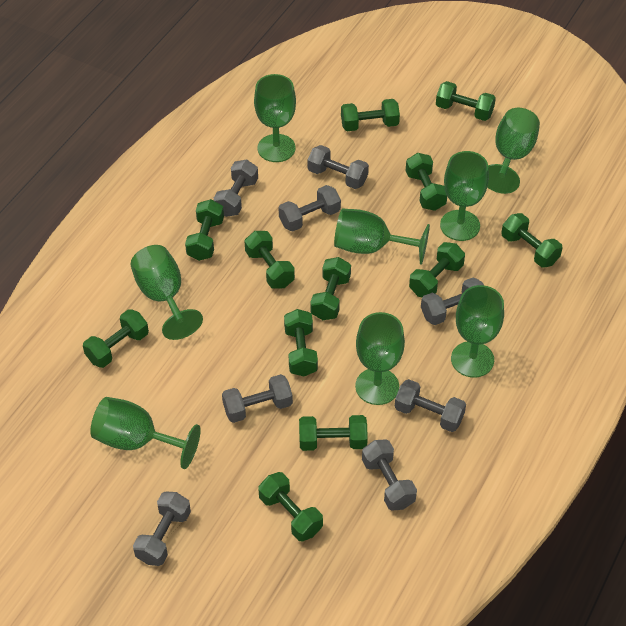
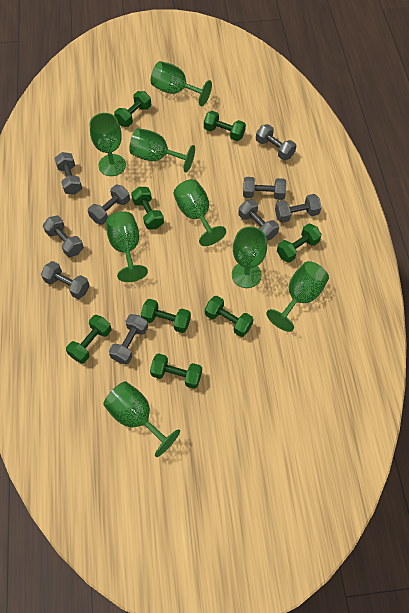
green dumbbell: 12 -> 8
grey dumbbell: 8 -> 9

